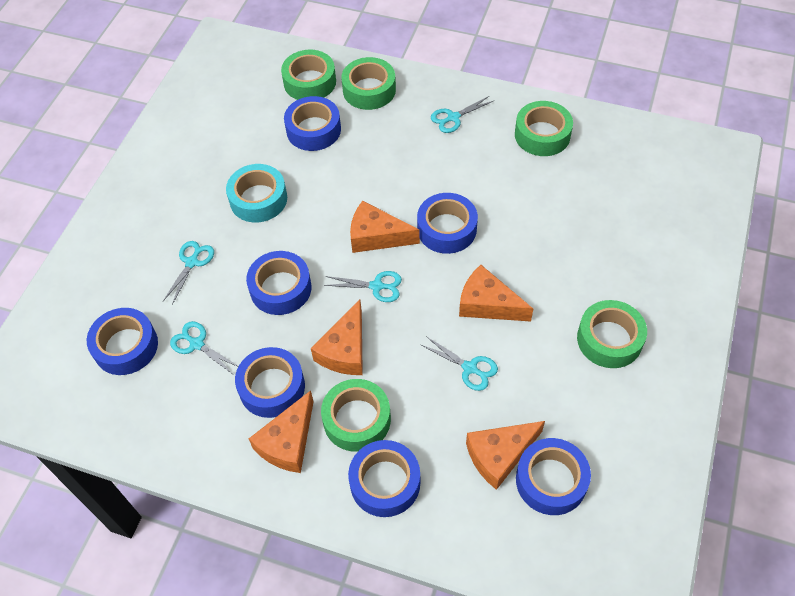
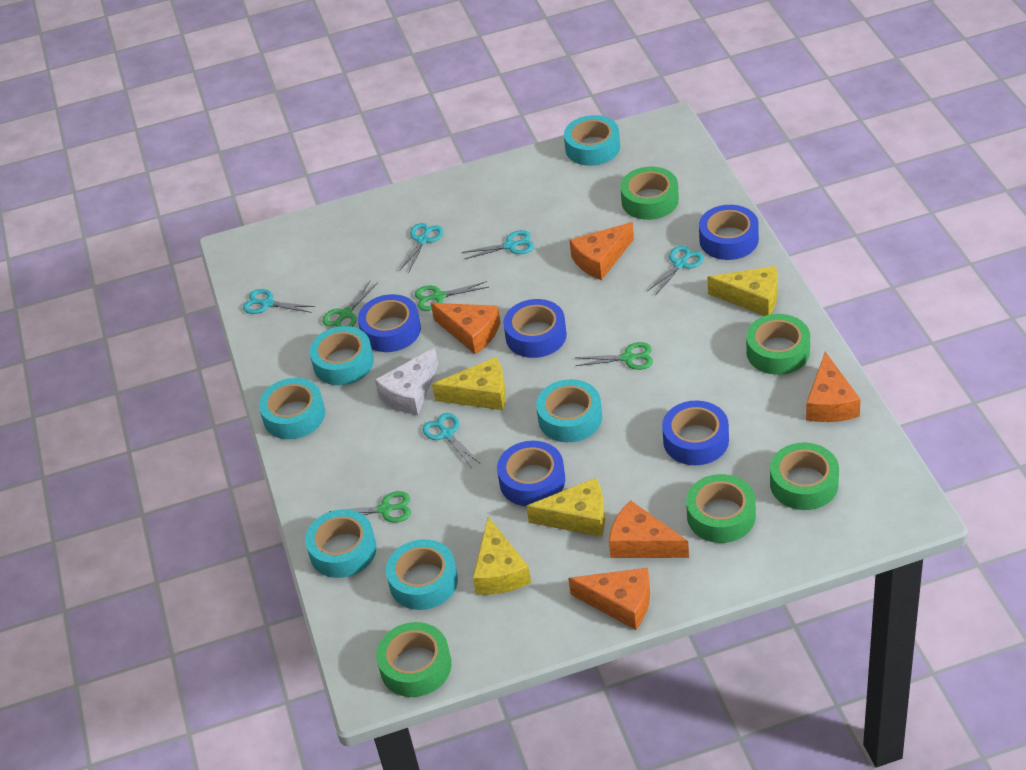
blue tape: 7 -> 5
green scissors: 0 -> 4
turquoise tape: 1 -> 6
white cheese: 0 -> 1
yellow cheese: 0 -> 4

